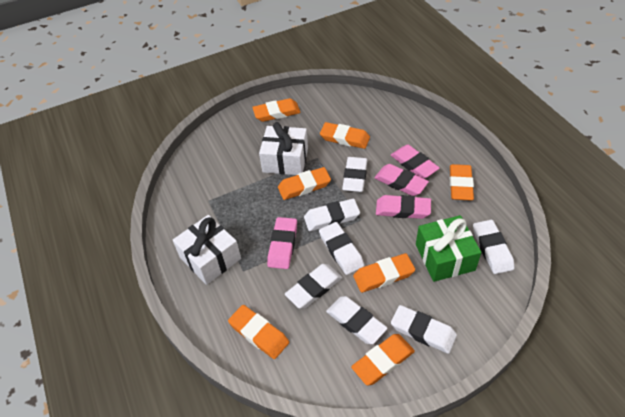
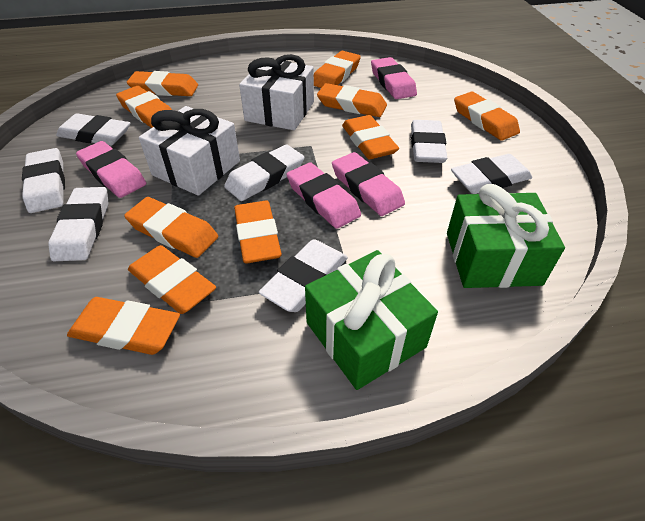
green gift: 1 -> 2
orange eraser: 7 -> 10

